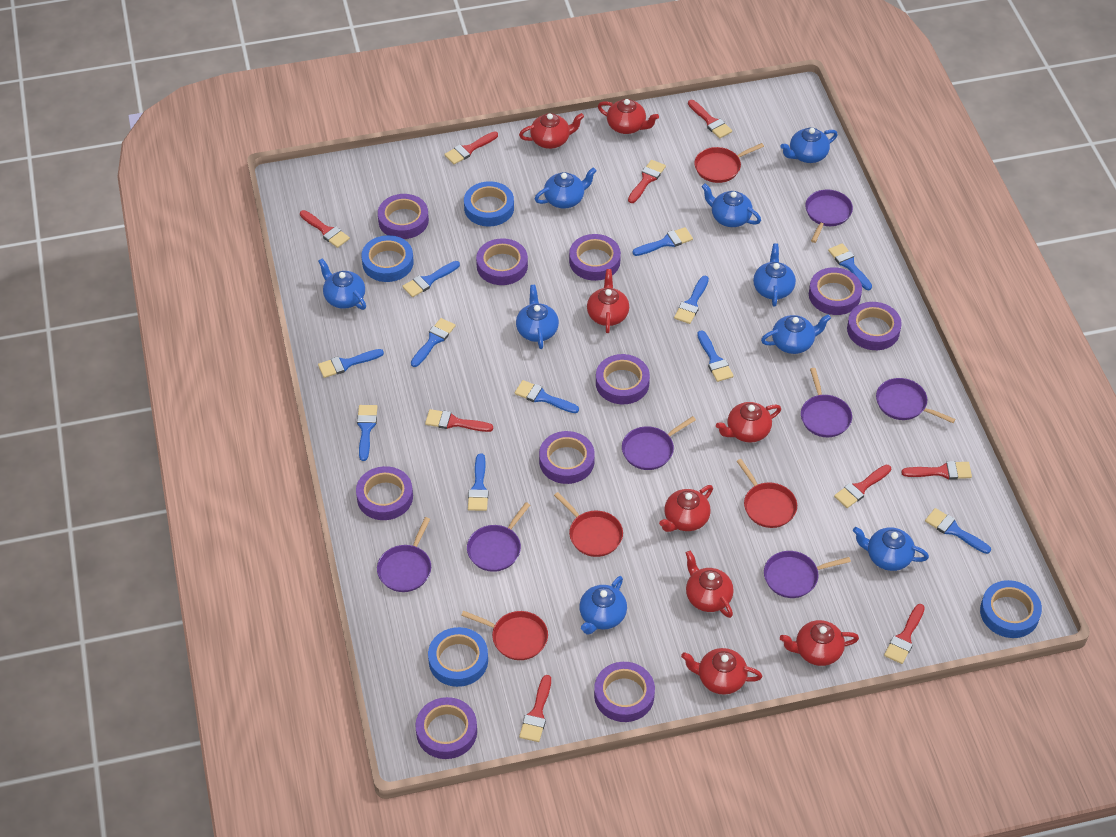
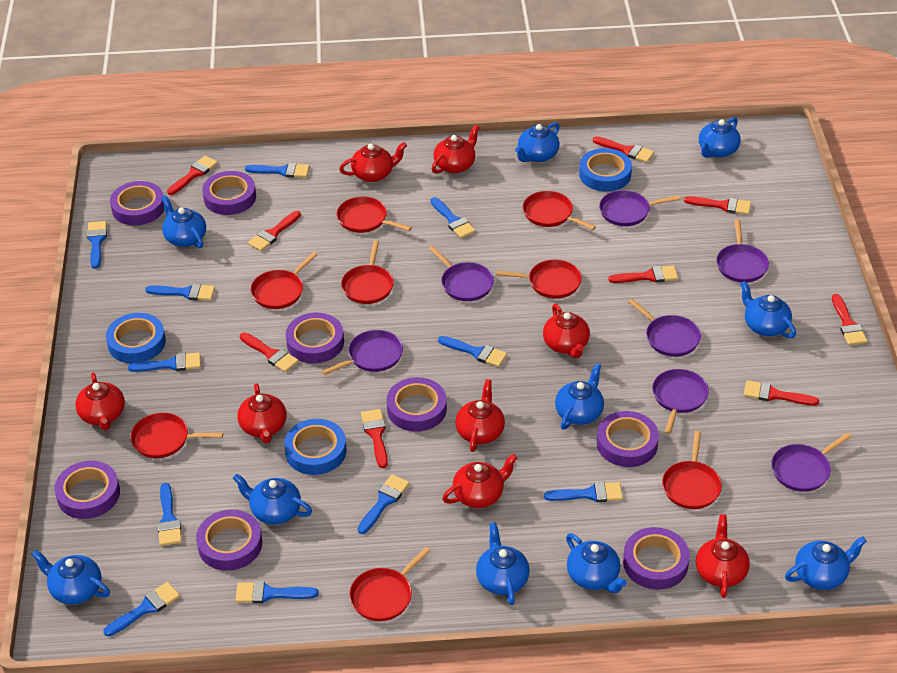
blue tape: 4 -> 3
blue teapot: 9 -> 10
purple tape: 10 -> 8
red pan: 4 -> 8

